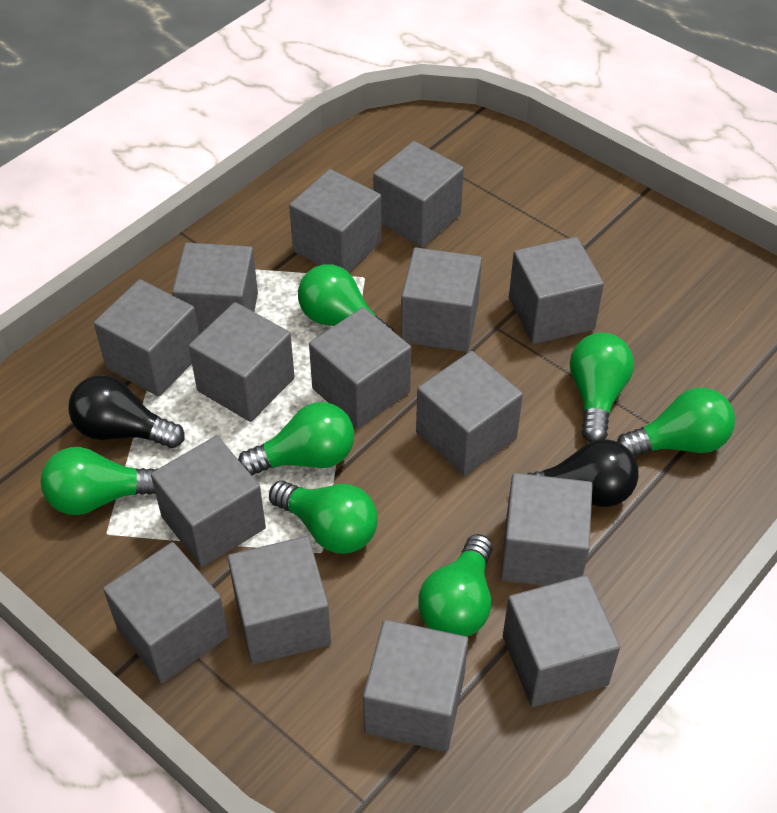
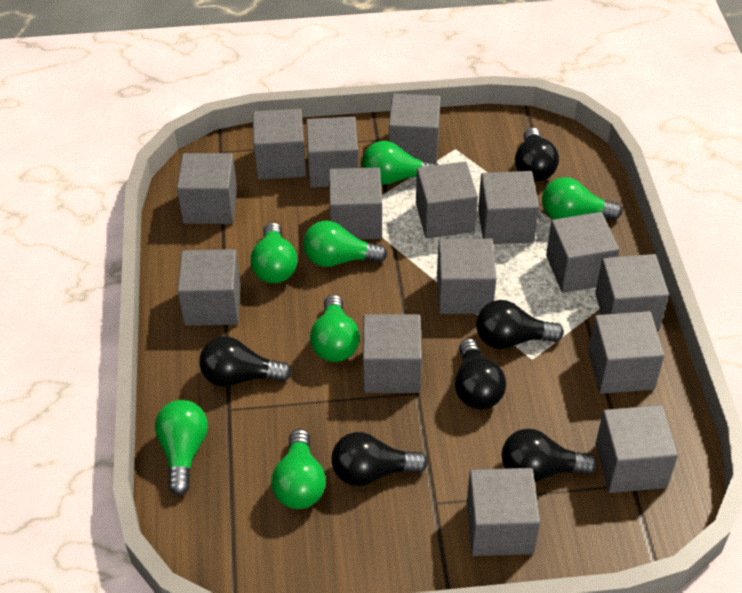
black light bulb: 2 -> 6

